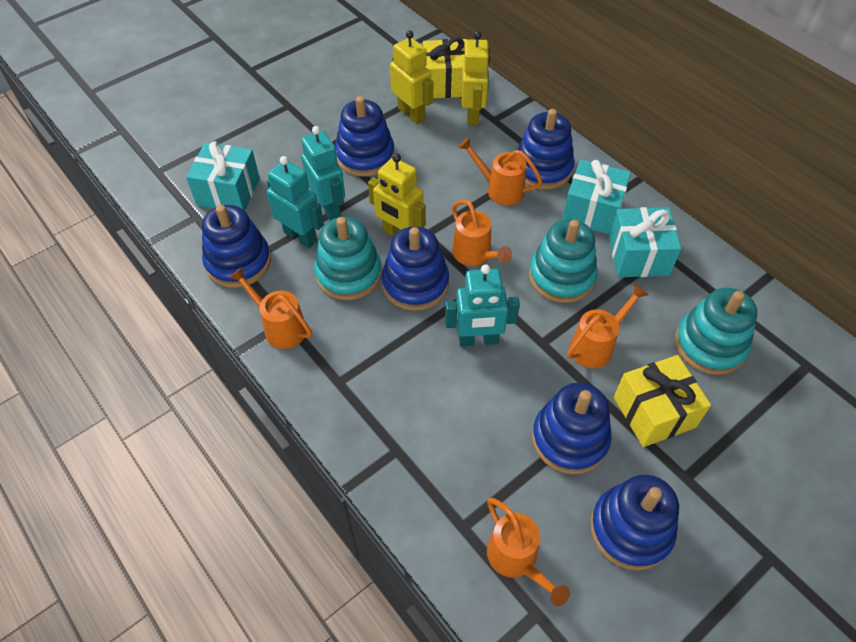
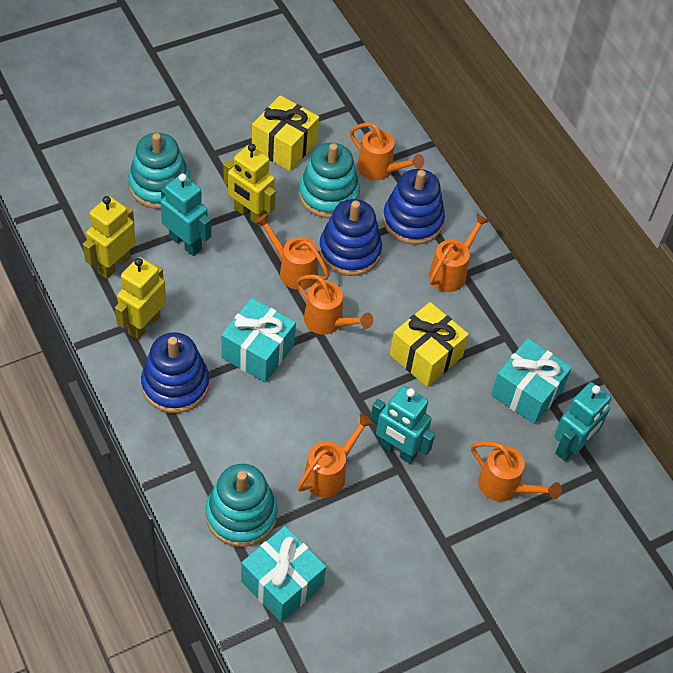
blue stacking toy: 6 -> 3
orange watering can: 5 -> 6

